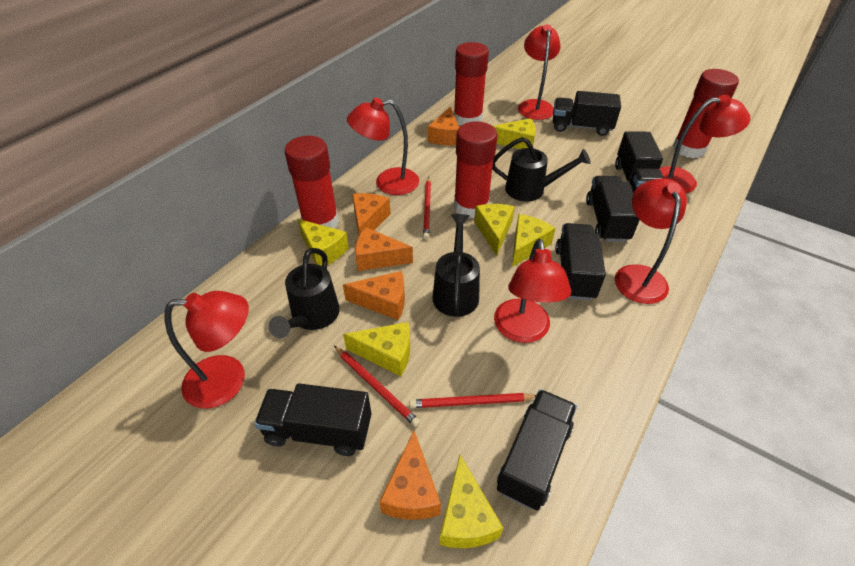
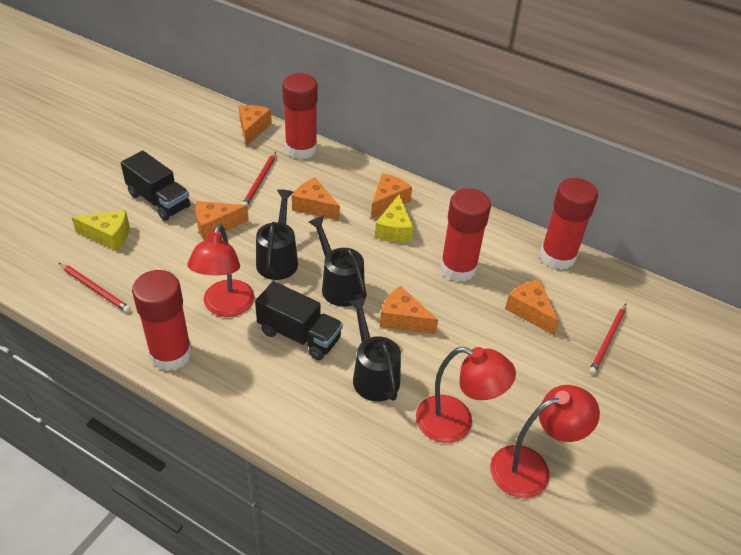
black truck: 6 -> 2
orange cheese: 5 -> 6
red lamp: 6 -> 3
yellow cheese: 6 -> 2

